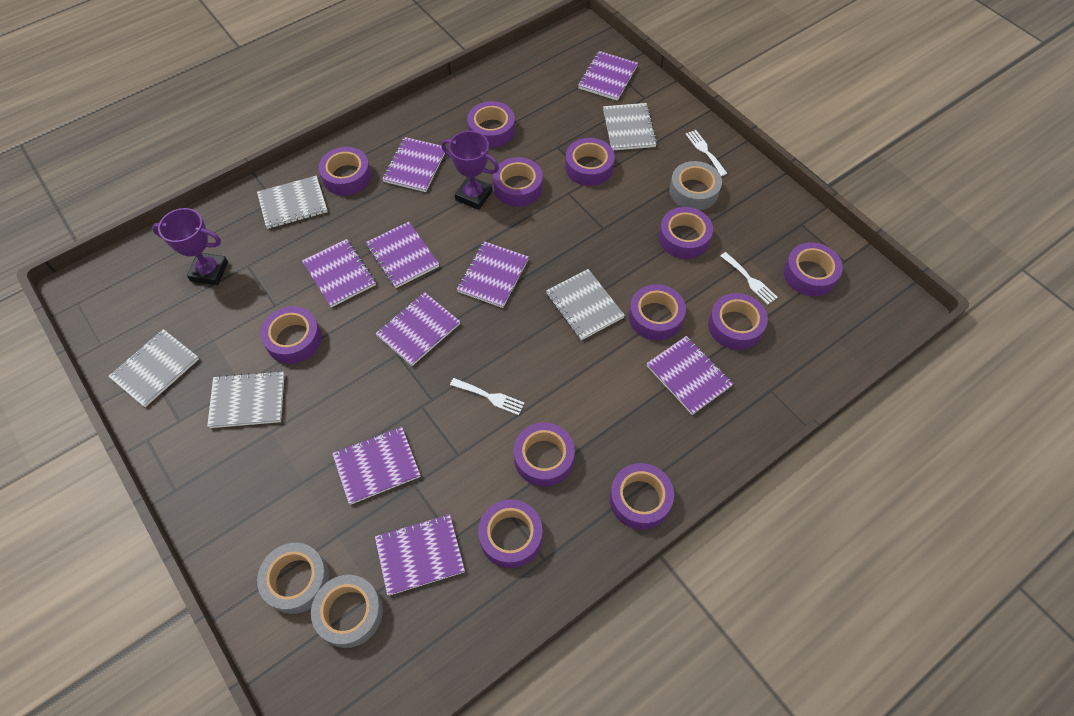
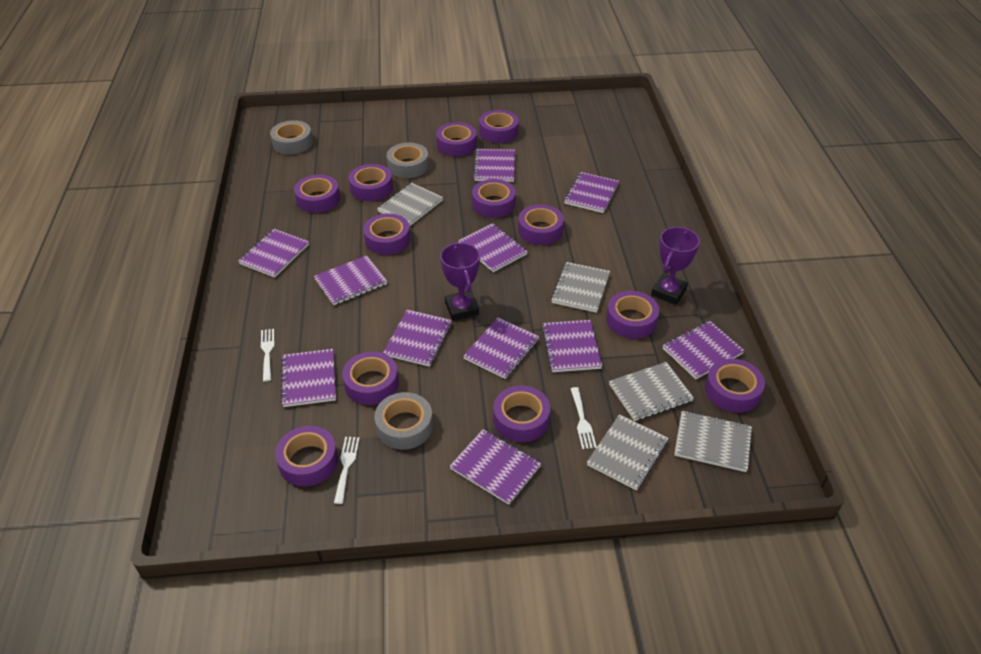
purple notebook: 9 -> 11

